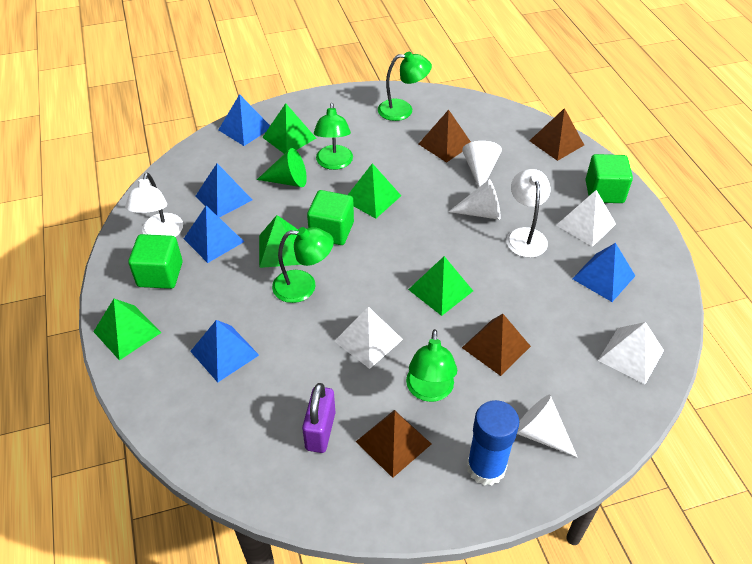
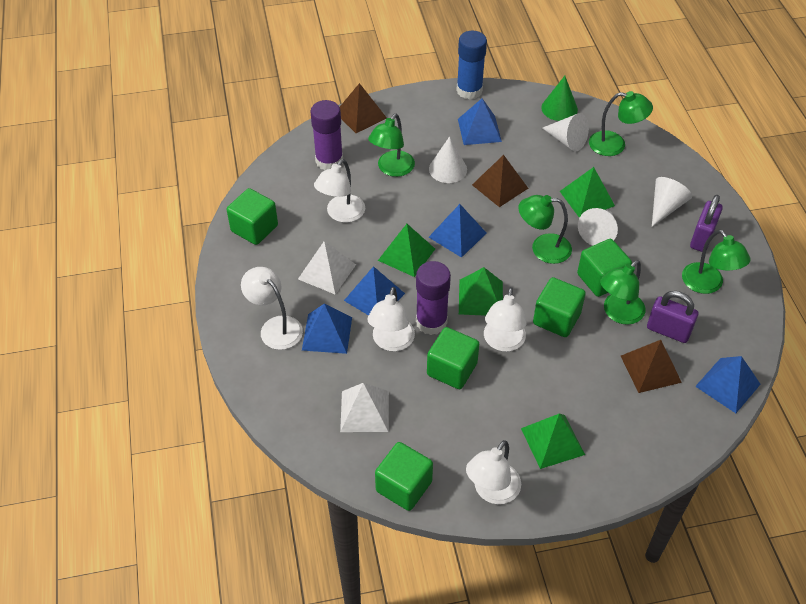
brown pyramid: 4 -> 3
green cube: 3 -> 5
green lamp: 4 -> 5
green pyramid: 5 -> 4
purple glue stick: 0 -> 2
purple padlock: 1 -> 2
white cone: 3 -> 4
white lamp: 2 -> 5
white pyramid: 3 -> 2

